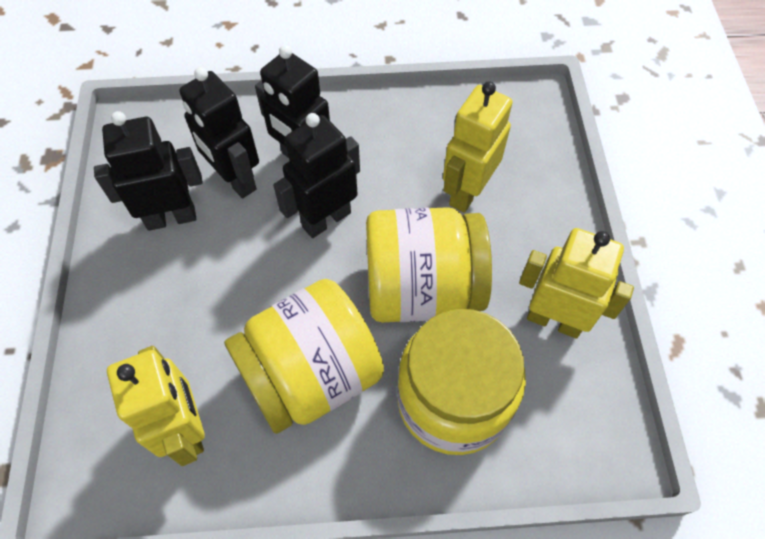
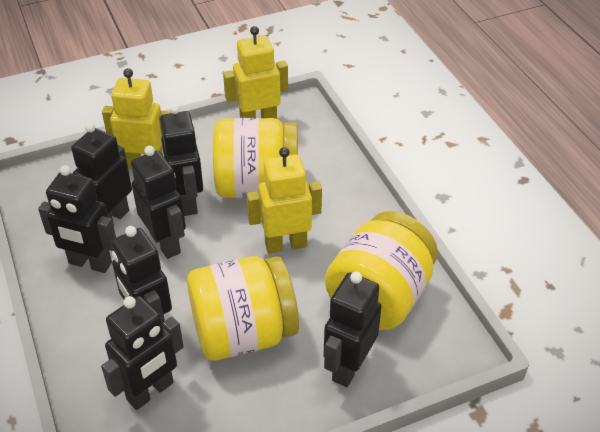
black robot: 4 -> 7

